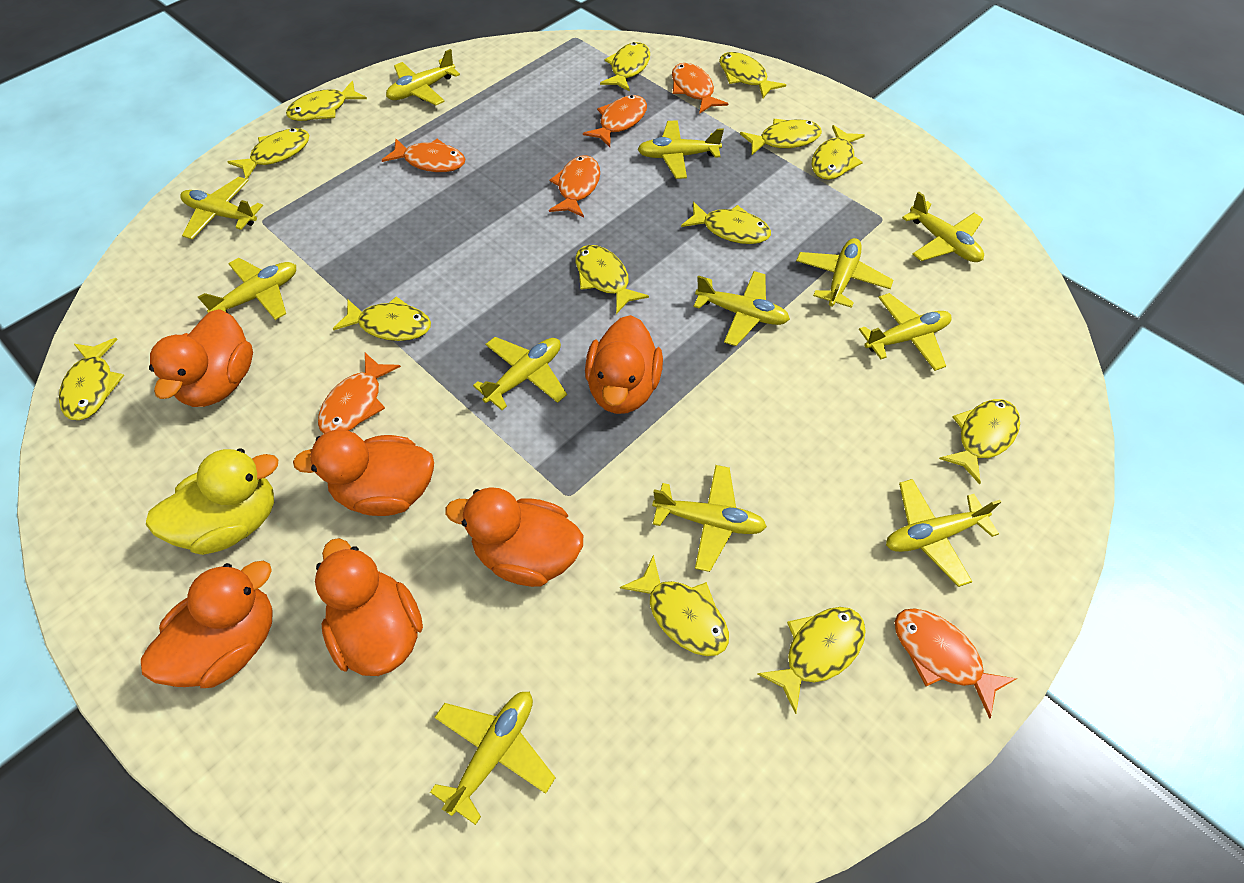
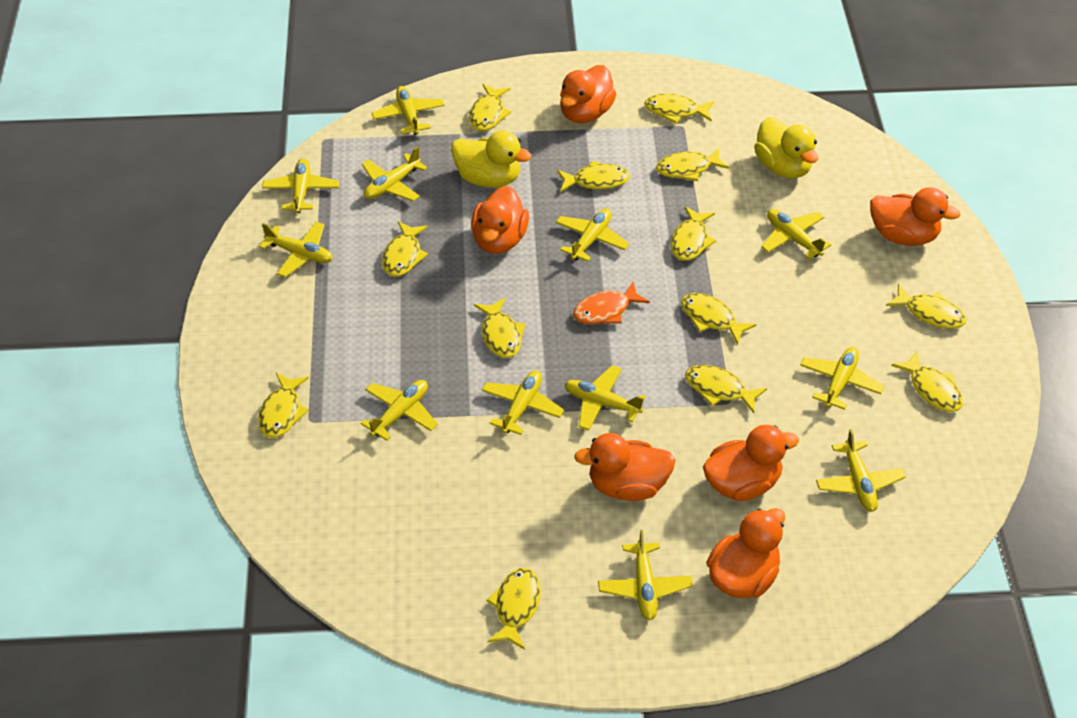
orange fish: 6 -> 1
yellow duck: 1 -> 2

